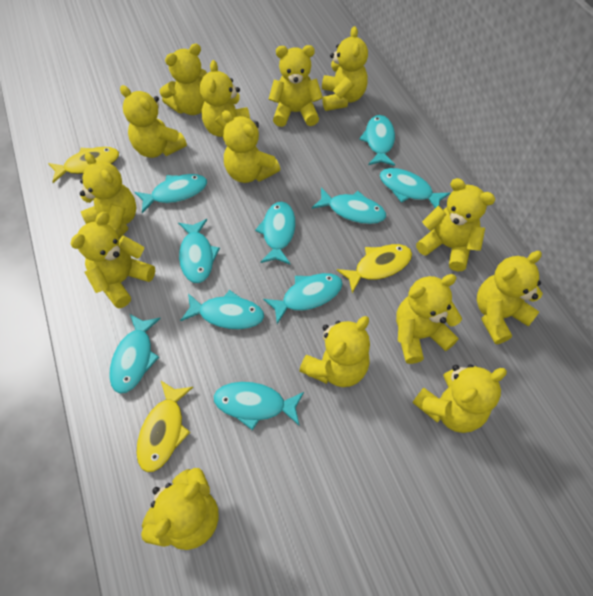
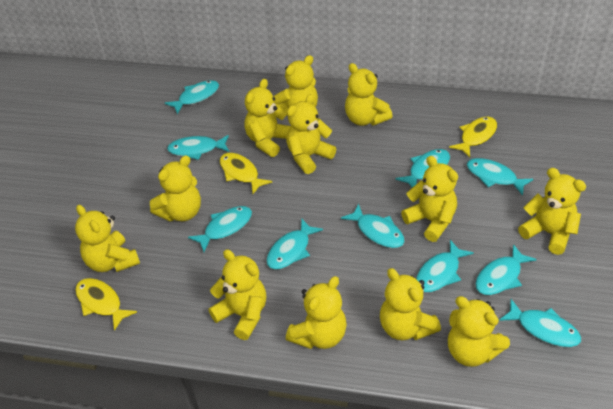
yellow teddy bear: 14 -> 12

